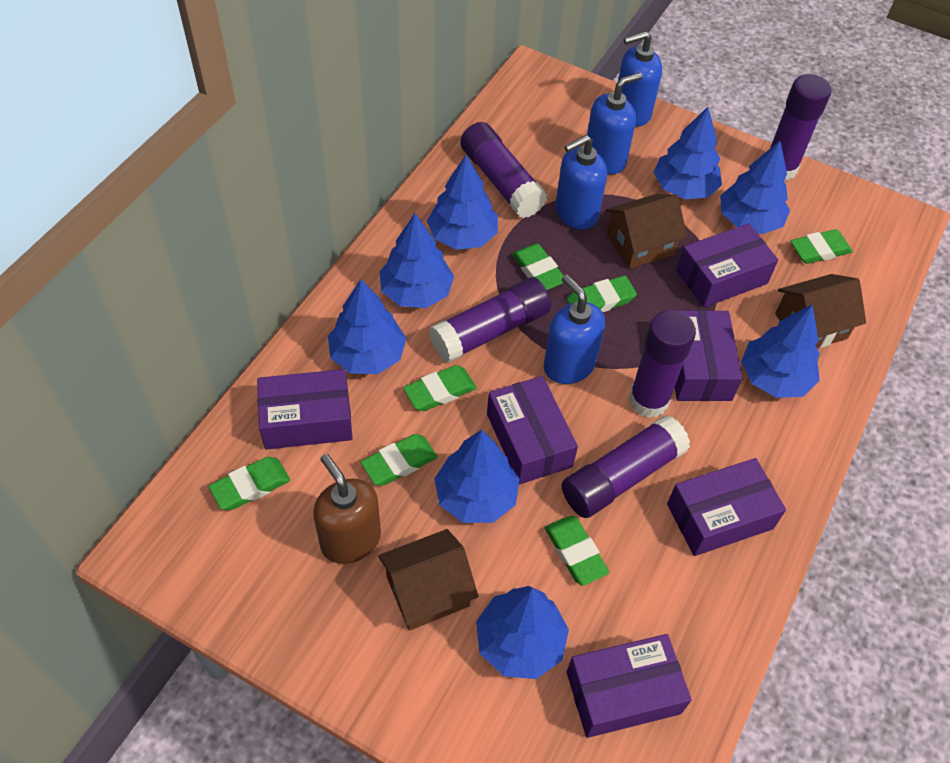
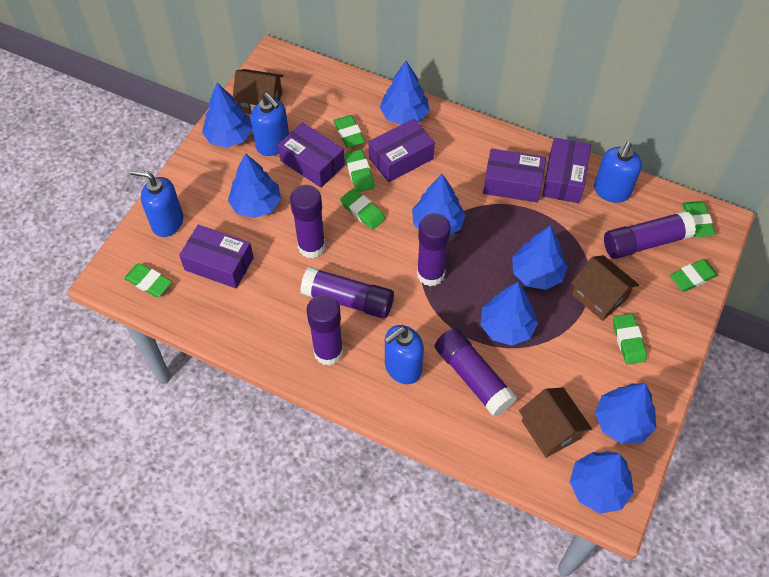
brown soap dispenser: 1 -> 0
purple box: 6 -> 5
purple glue stick: 5 -> 6

